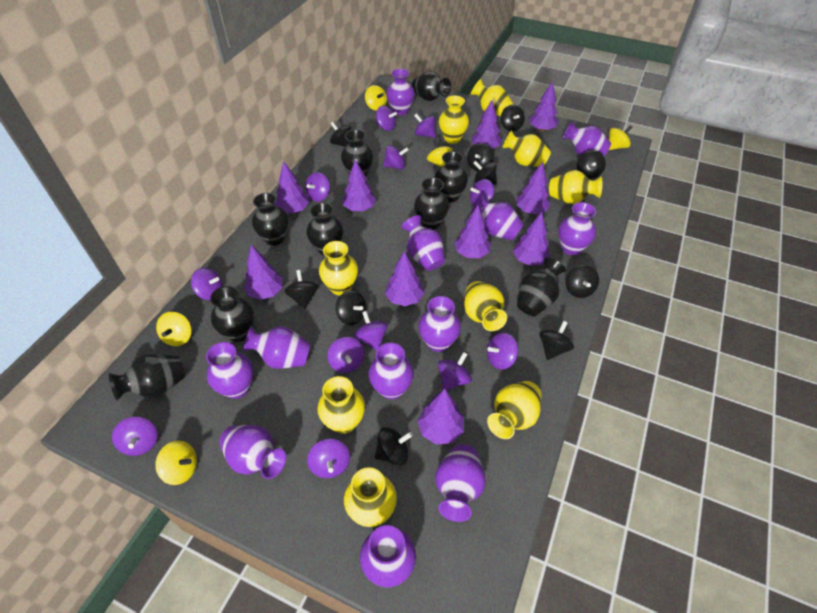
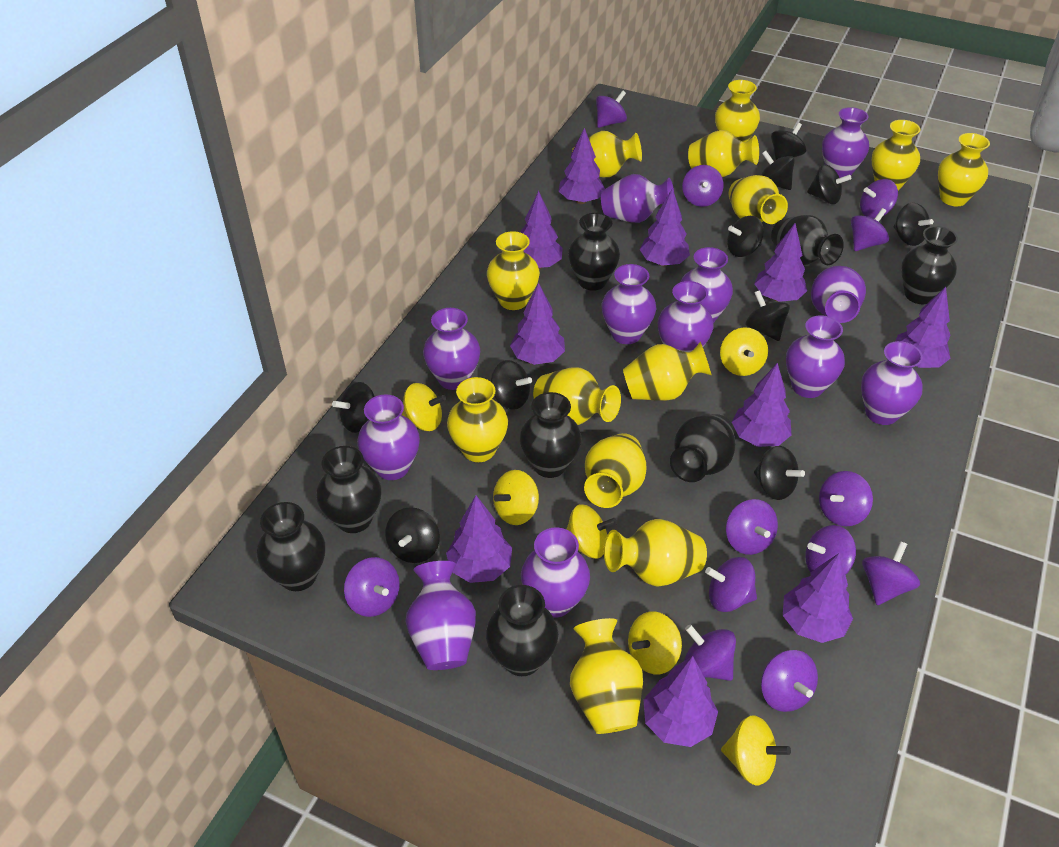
black vase: 9 -> 8
yellow spinning top: 5 -> 6
yellow vase: 9 -> 13

